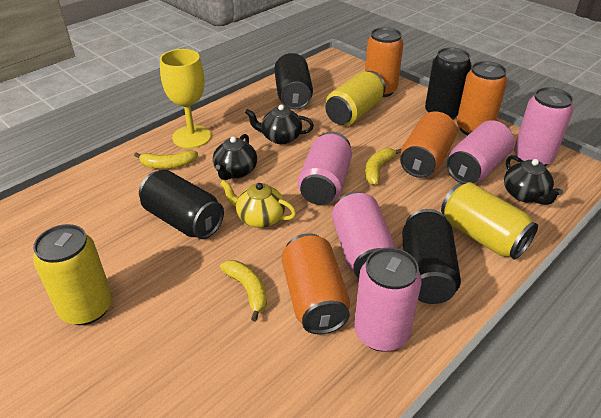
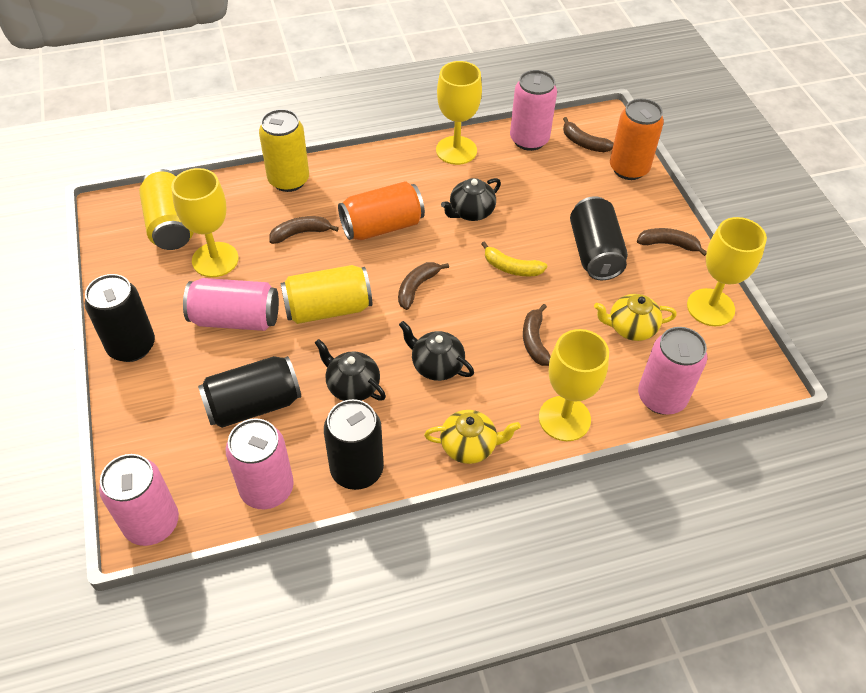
brown banana: 0 -> 5
orange can: 4 -> 2
yellow banana: 3 -> 1
yellow goblet: 1 -> 4
yellow teapot: 1 -> 2

